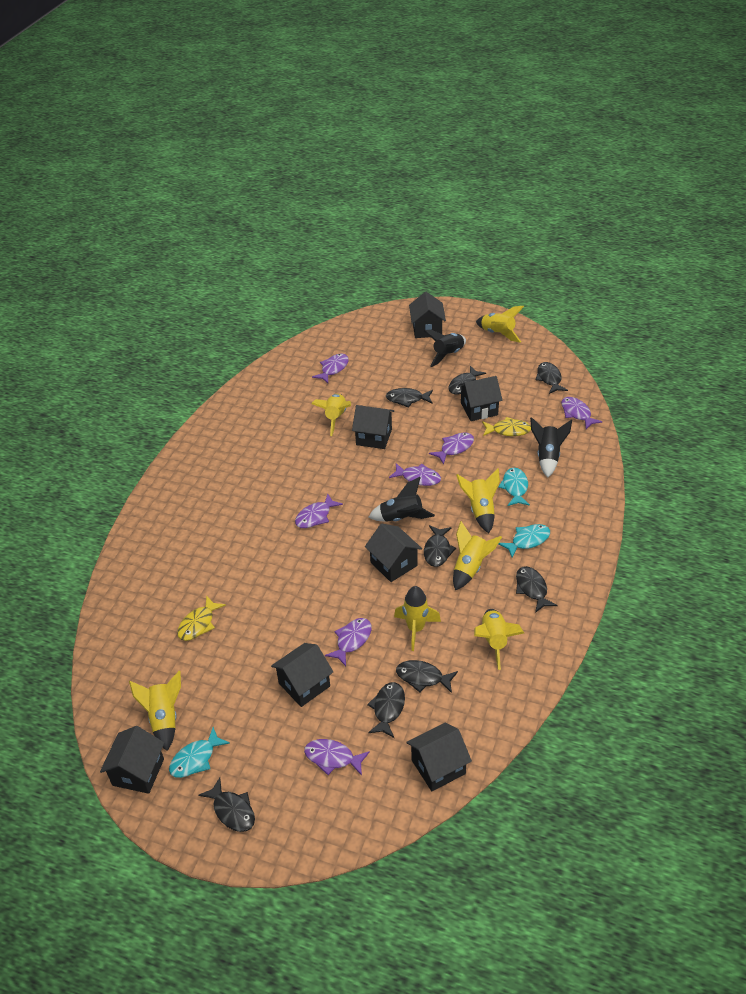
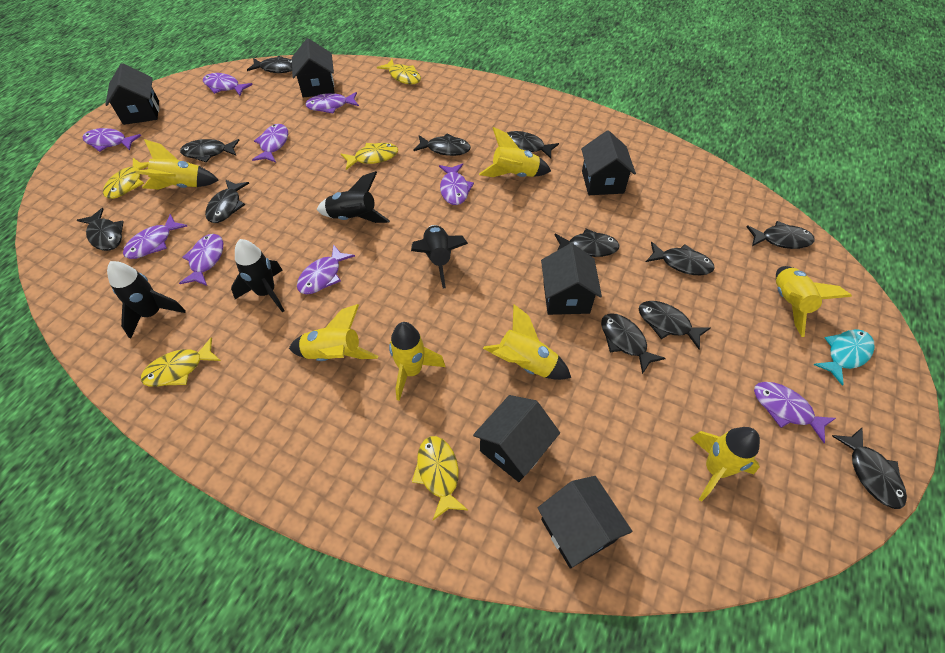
black fish: 8 -> 12
black house: 7 -> 6
black rocket: 3 -> 4
purple fish: 7 -> 9
turquoise fish: 3 -> 1
yellow fish: 2 -> 5

